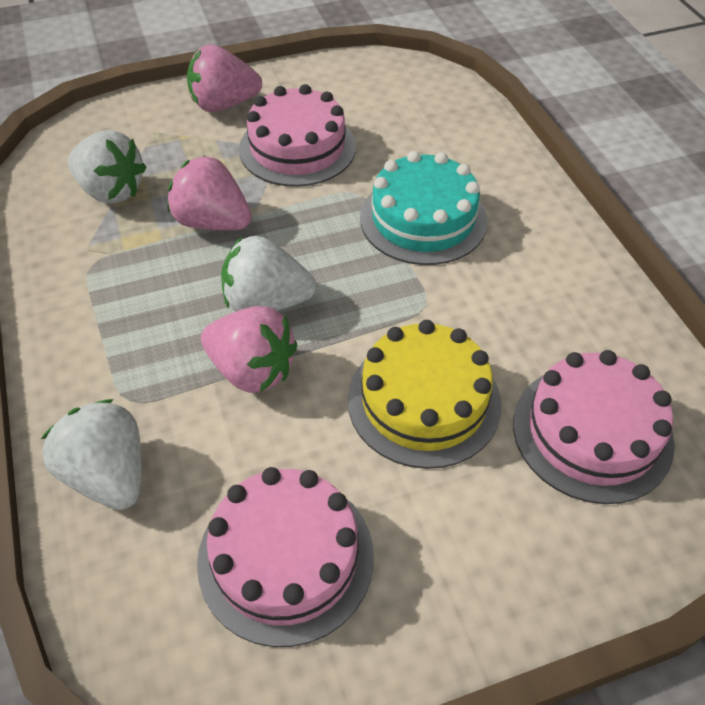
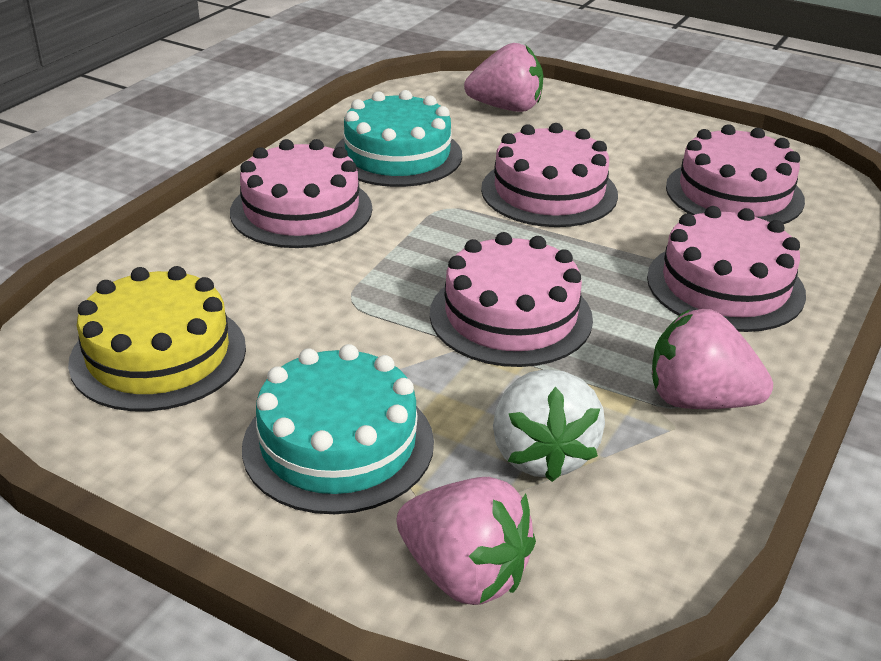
pink cake: 3 -> 5
turquoise cake: 1 -> 2
white strawberry: 3 -> 1

